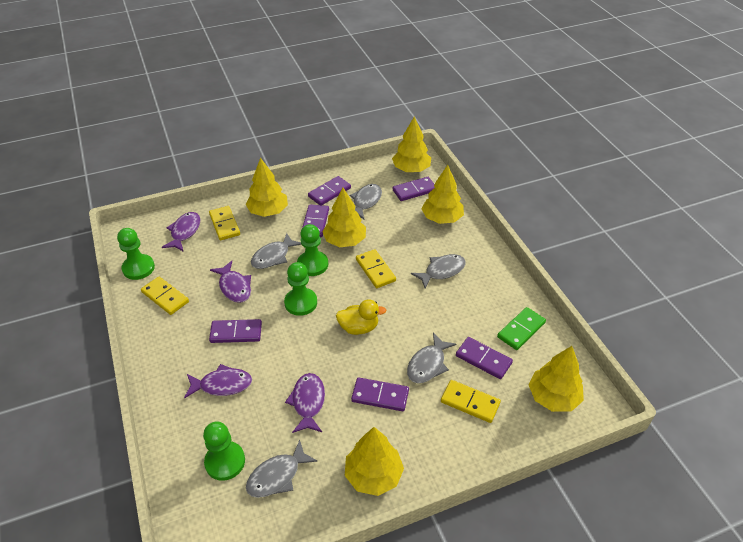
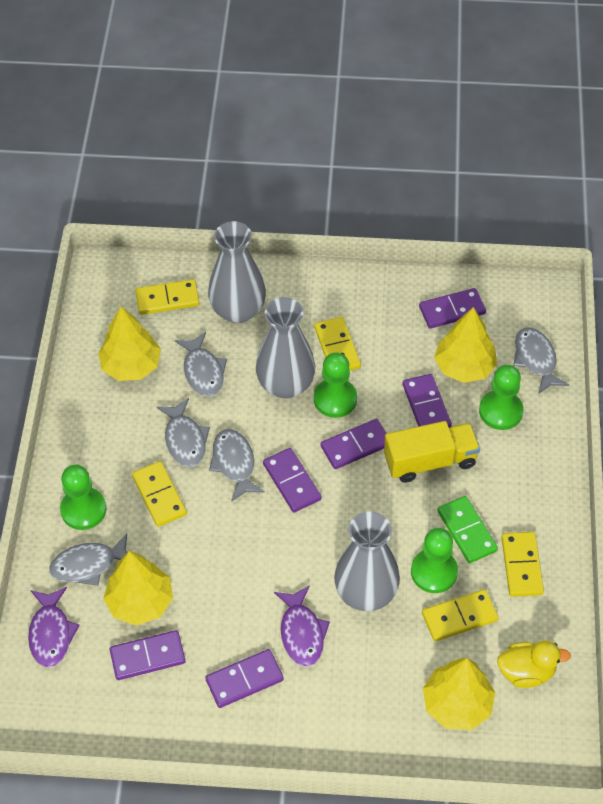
grey vase: 0 -> 3
purple fish: 4 -> 2
yellow domino: 4 -> 5
yellow tree: 6 -> 4
yellow truck: 0 -> 1

